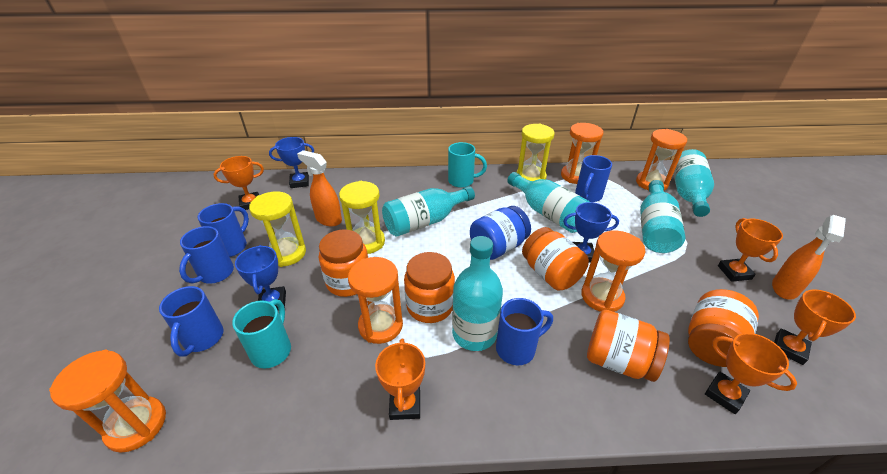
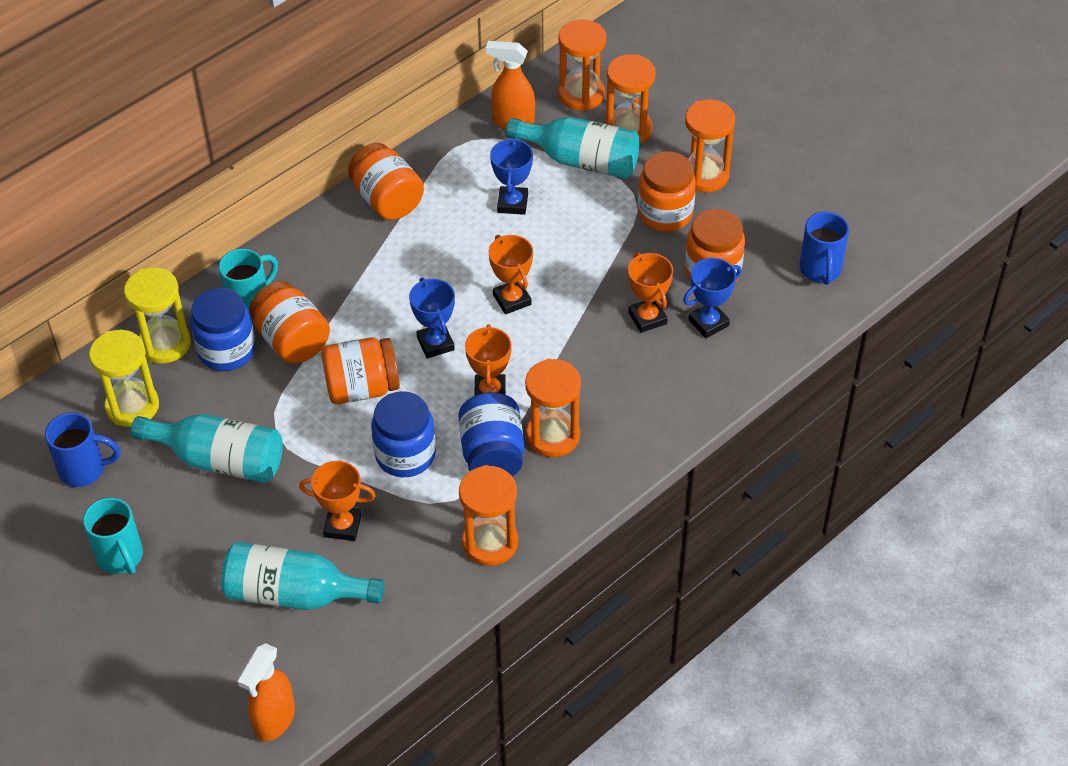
blue jar: 1 -> 3
blue mug: 5 -> 2
orange trophy: 5 -> 4
turquoise bottle: 5 -> 3
yellow hourglass: 3 -> 2

